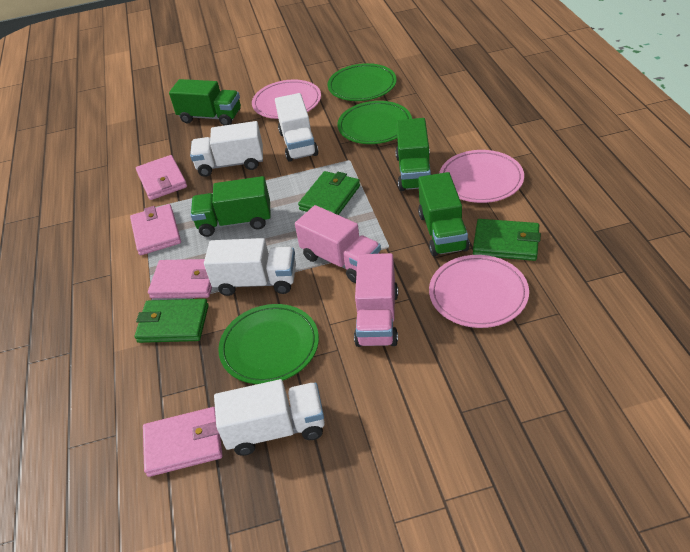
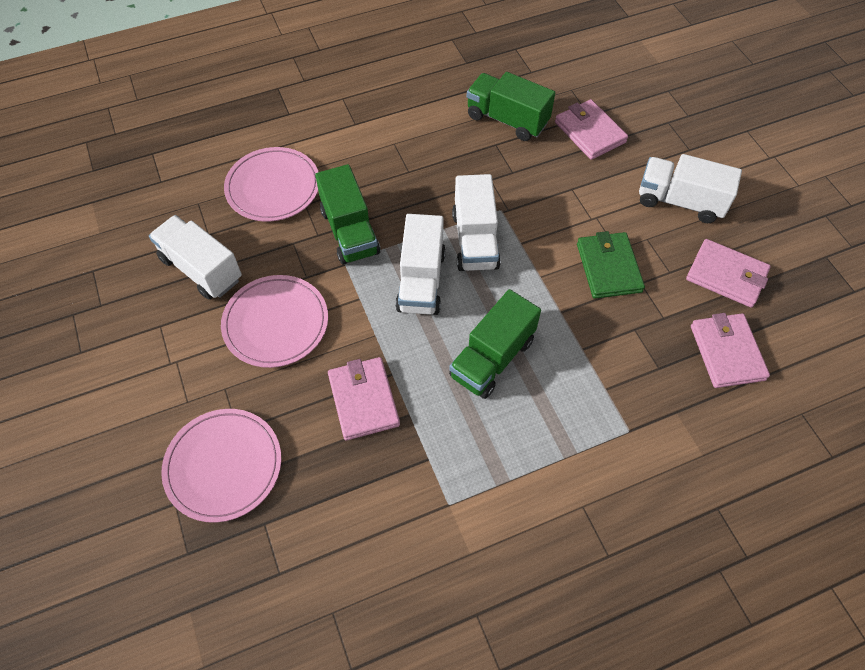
green plate: 3 -> 0
green truck: 4 -> 3
green wallet: 3 -> 1
pink truck: 2 -> 0

